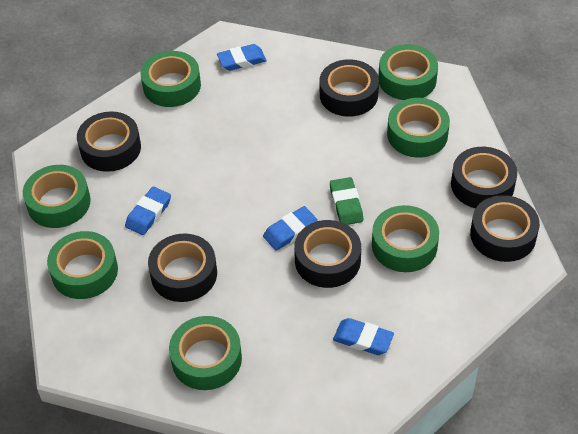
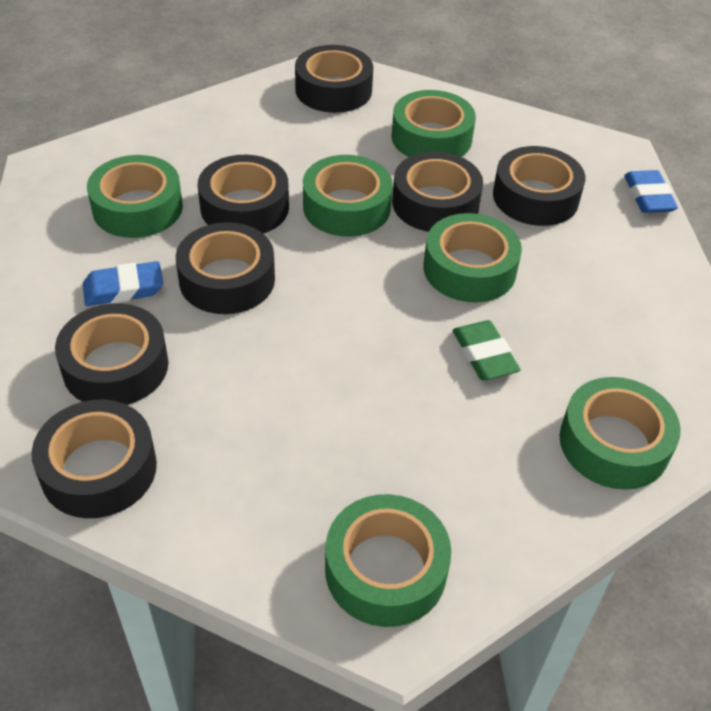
black tape: 6 -> 7
blue eraser: 4 -> 2
green tape: 7 -> 6

